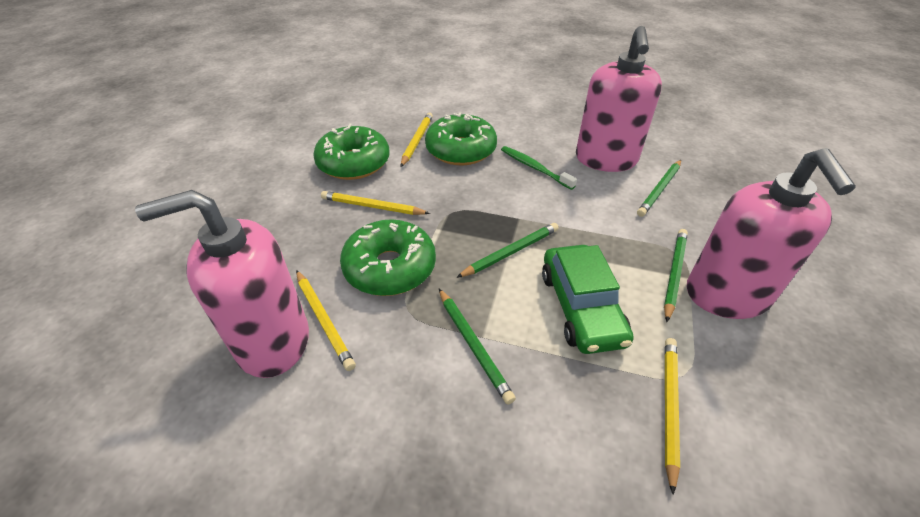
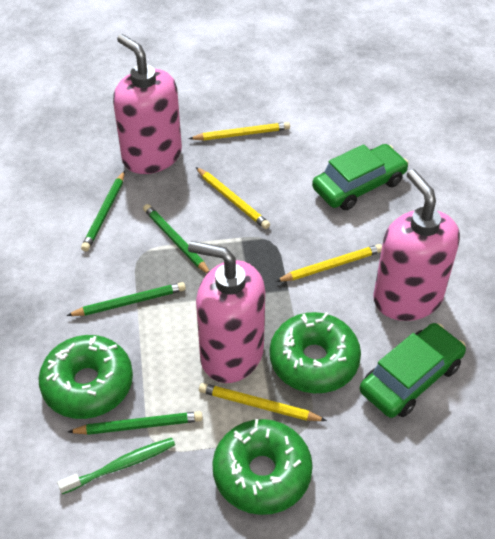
green car: 1 -> 2

